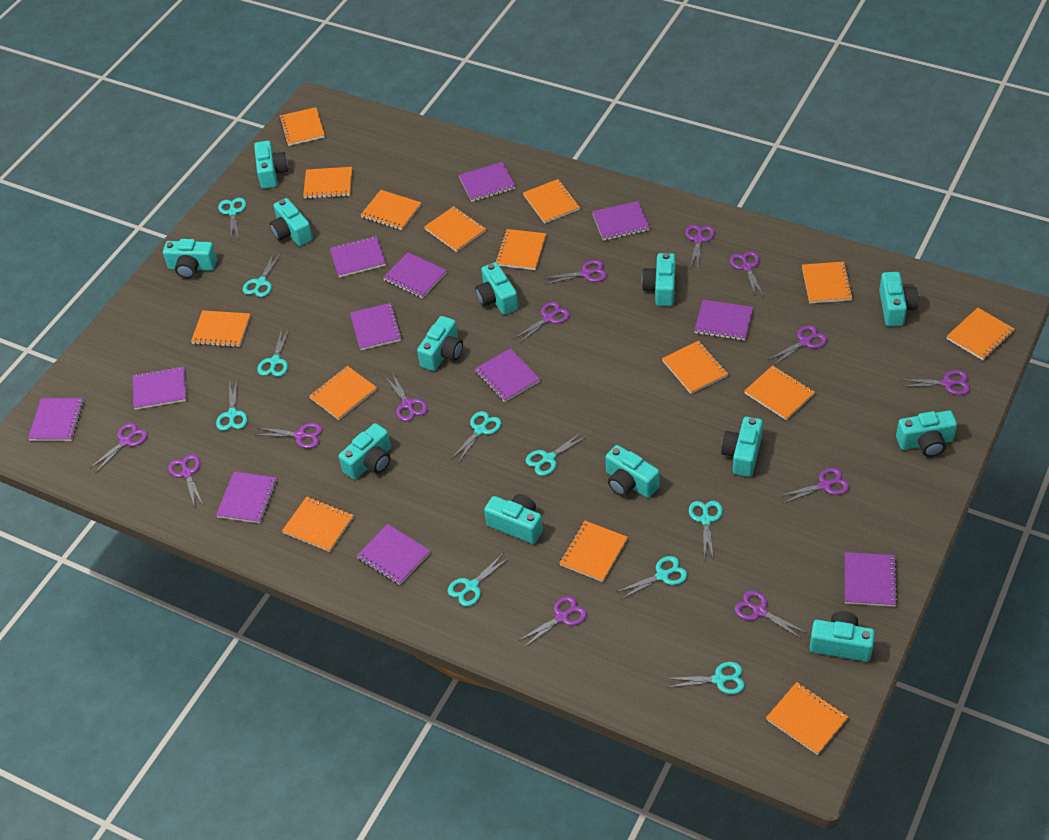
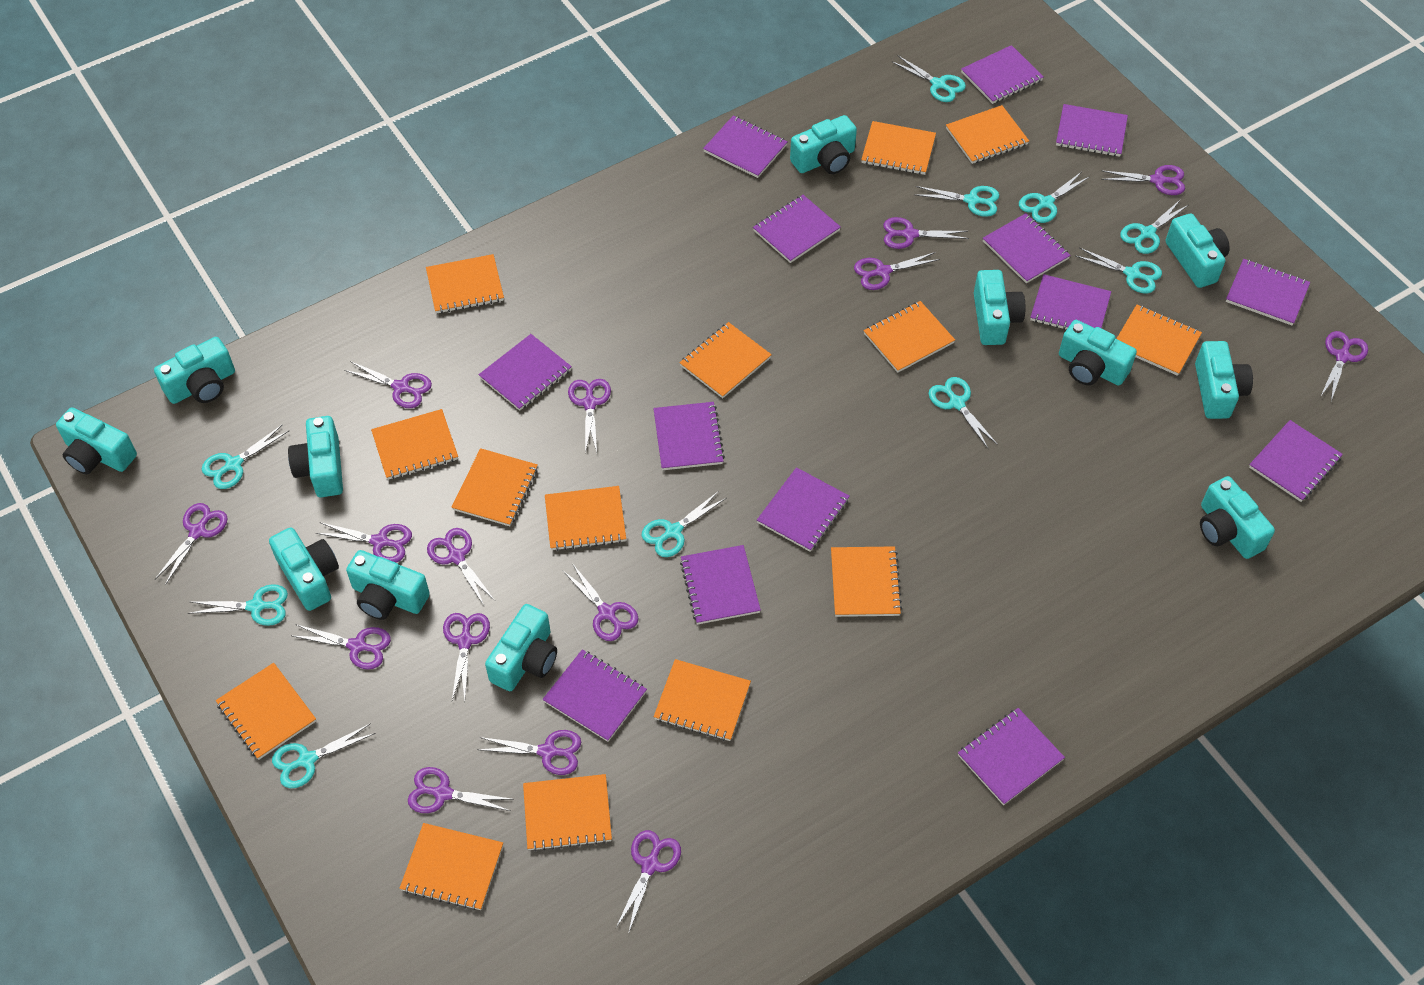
orange notebook: 15 -> 14
purple notebook: 12 -> 14
purple scissors: 13 -> 15
turquoise camera: 13 -> 12

